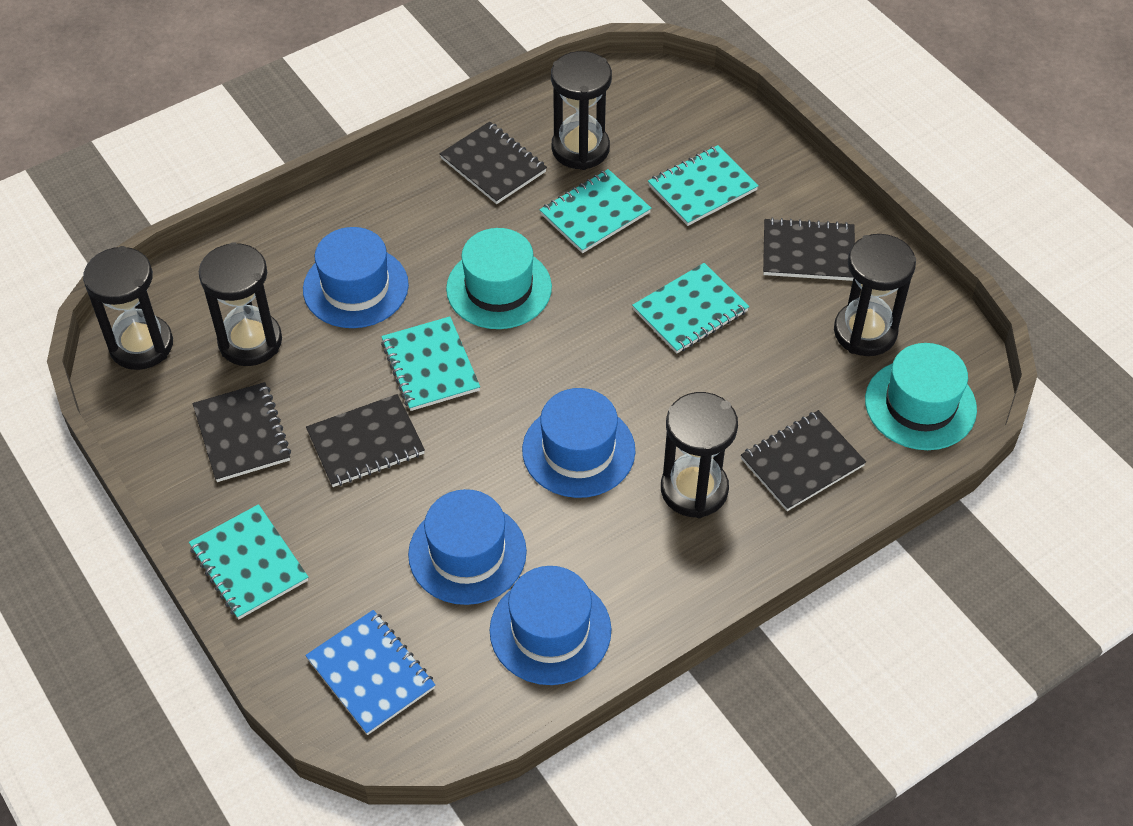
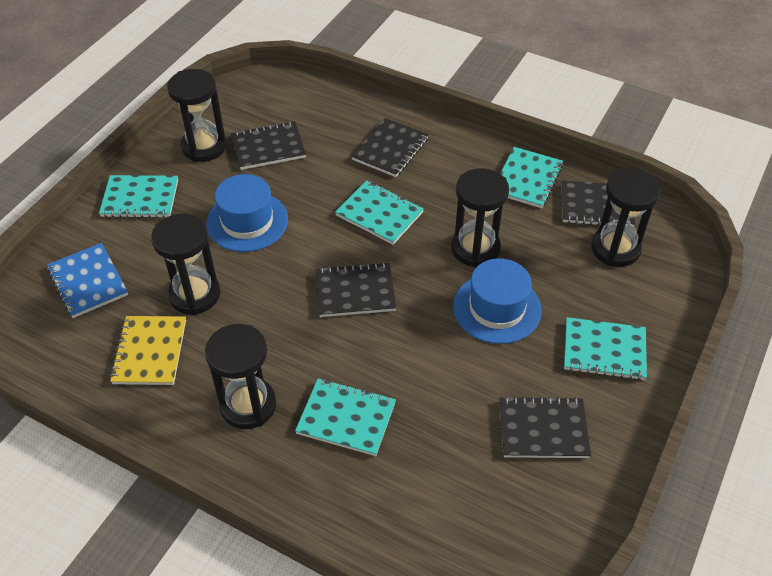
blue hat: 4 -> 2
turquoise hat: 2 -> 0
yellow notebook: 0 -> 1

